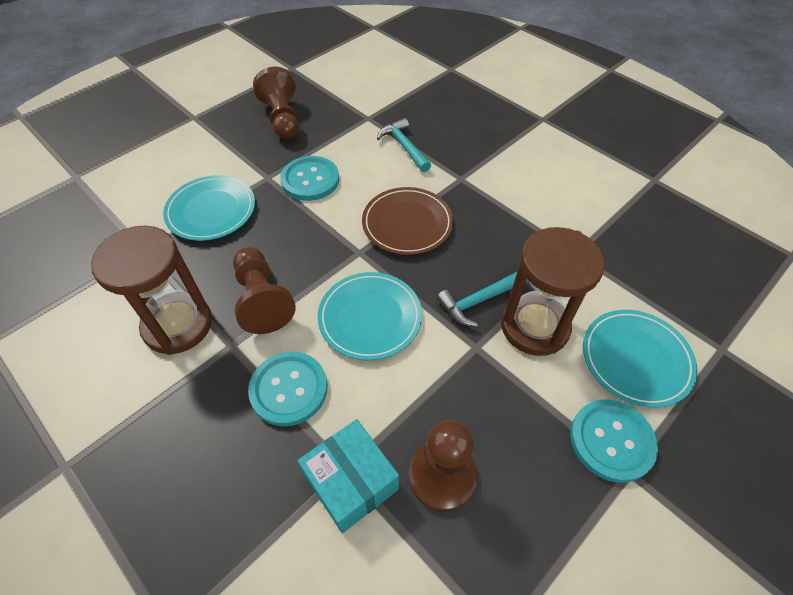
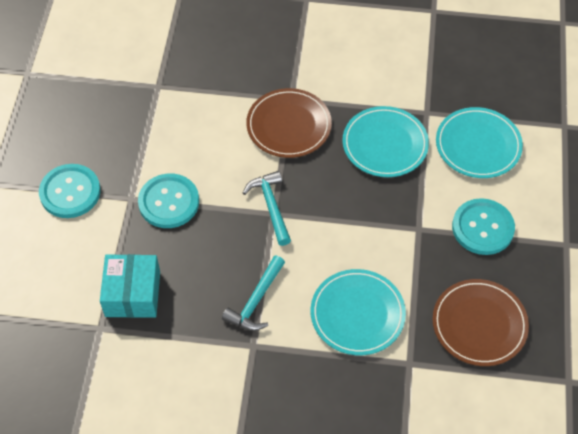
brown hourglass: 2 -> 0
brown pawn: 3 -> 0
brown plate: 1 -> 2

